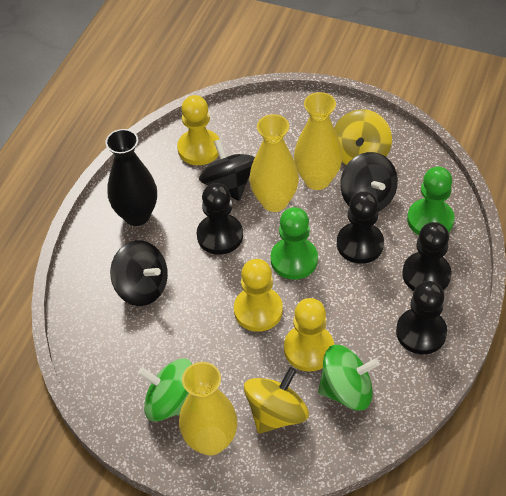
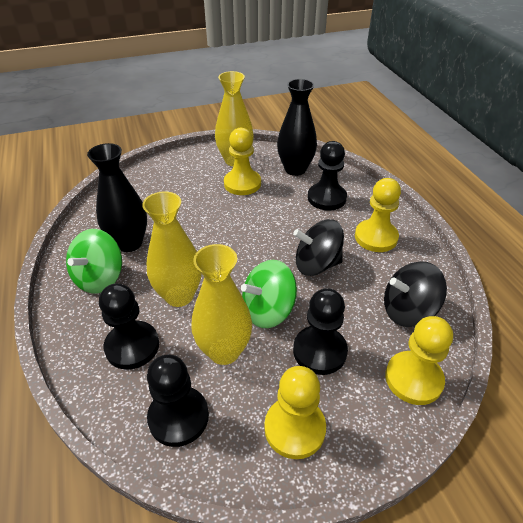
black spinning top: 3 -> 2
black vase: 1 -> 2
green pawn: 2 -> 0
yellow pawn: 3 -> 4
yellow spinning top: 2 -> 0

